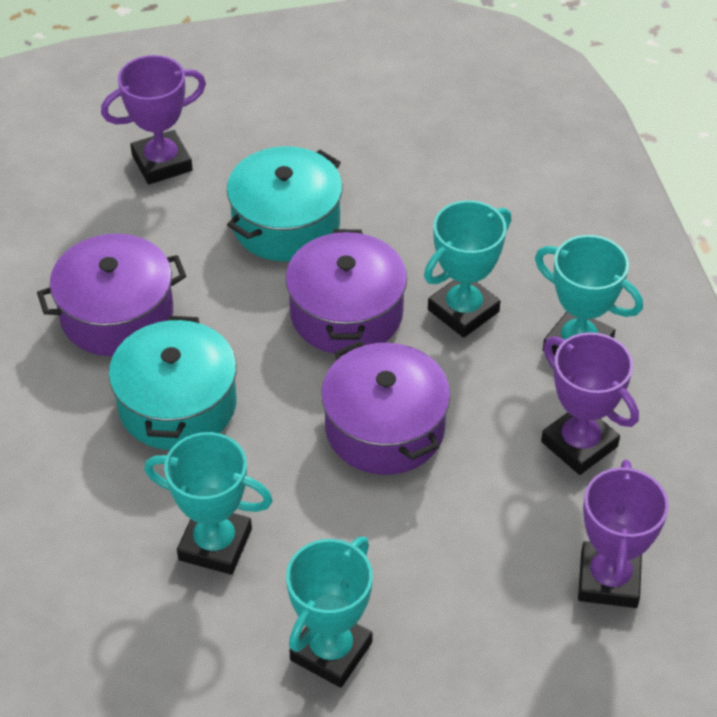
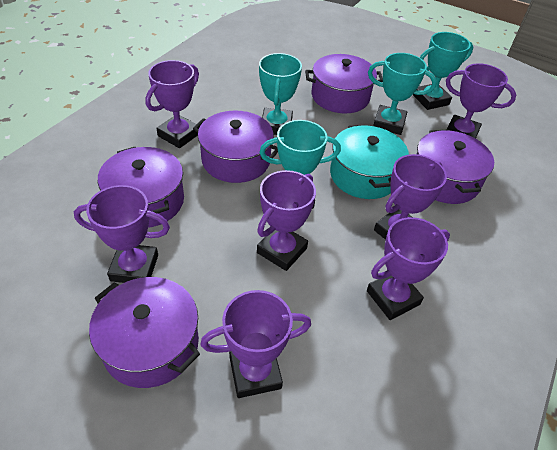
purple pot: 3 -> 5
purple trophy: 3 -> 7
turquoise pot: 2 -> 1

